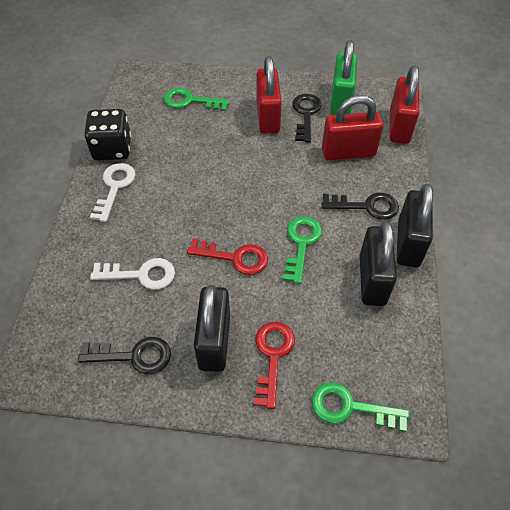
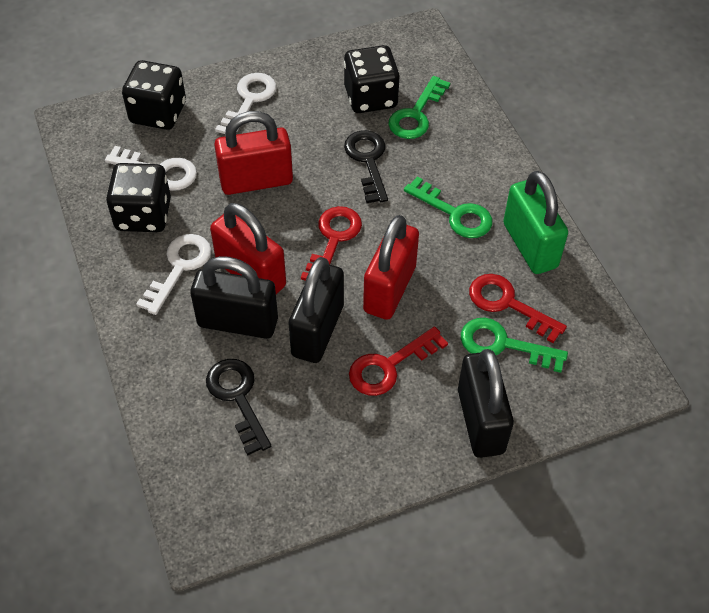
black dice: 1 -> 3
black key: 3 -> 2
red key: 2 -> 3
white key: 2 -> 3

